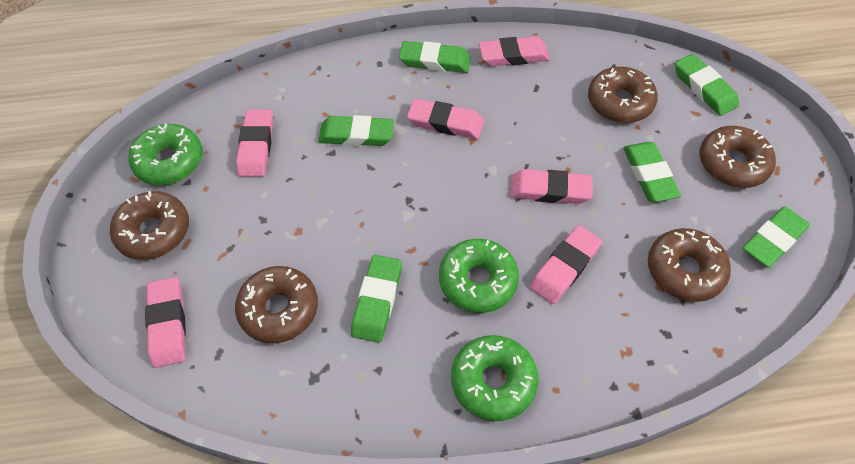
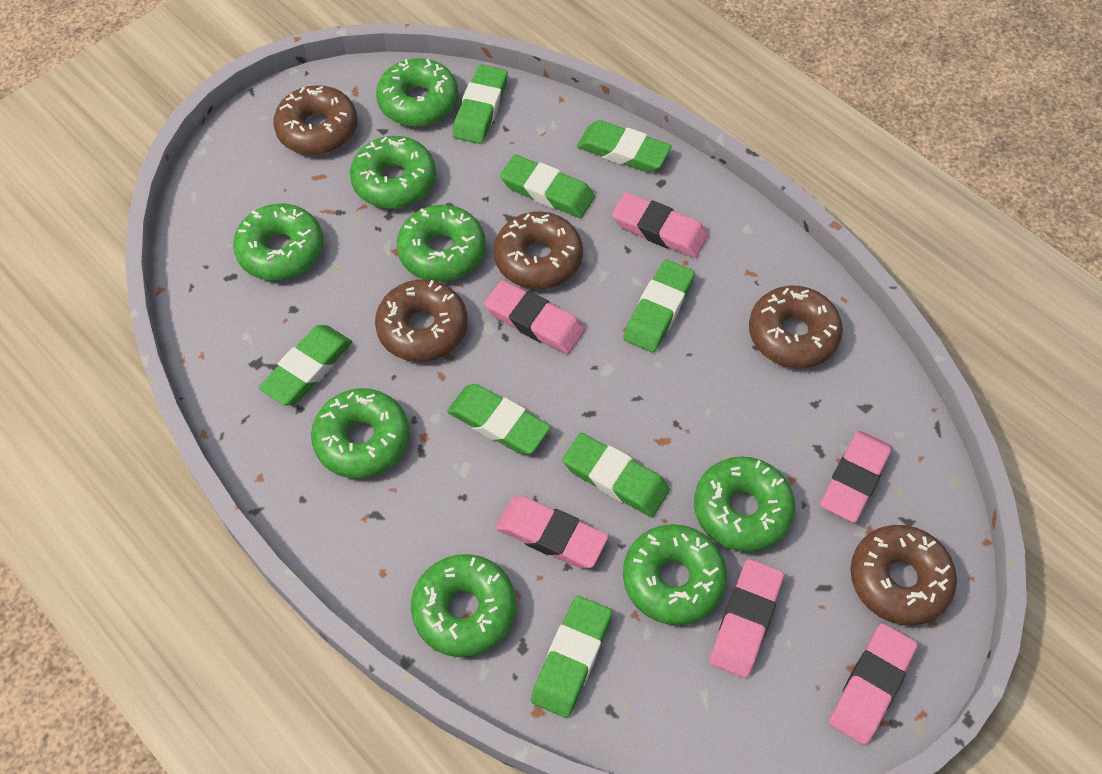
green donut: 3 -> 8
green eraser: 6 -> 8

